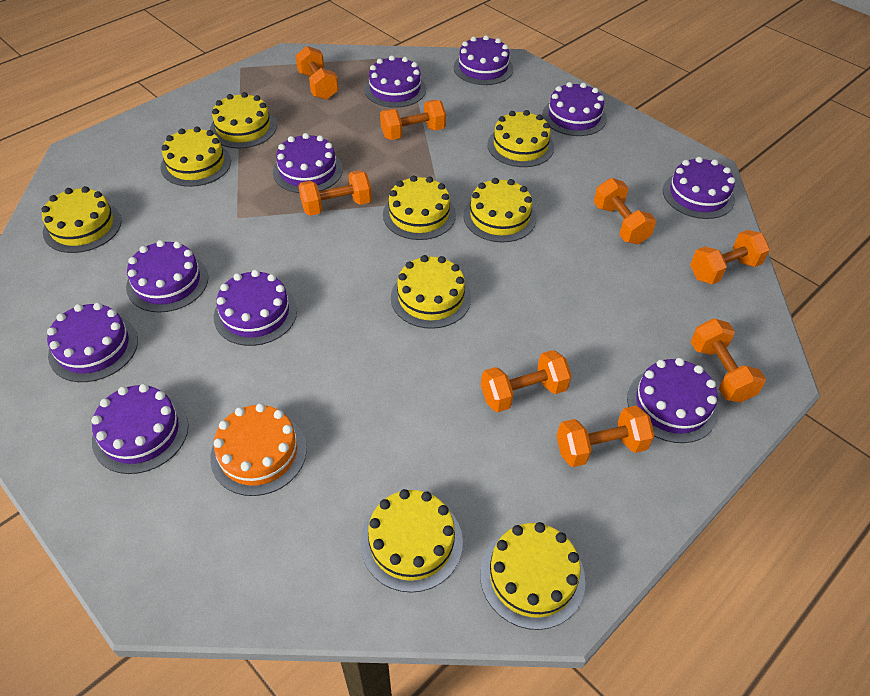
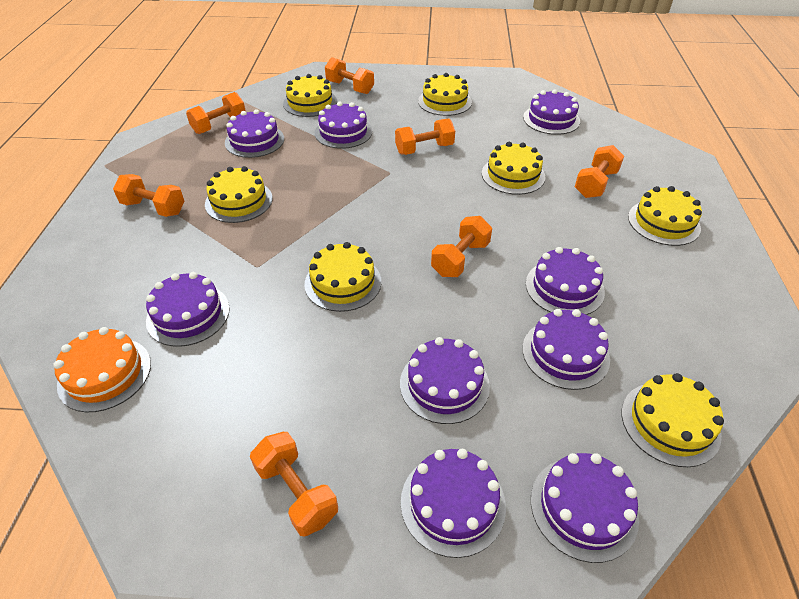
orange dumbbell: 8 -> 7
purple cake: 10 -> 9
yellow cake: 9 -> 7

